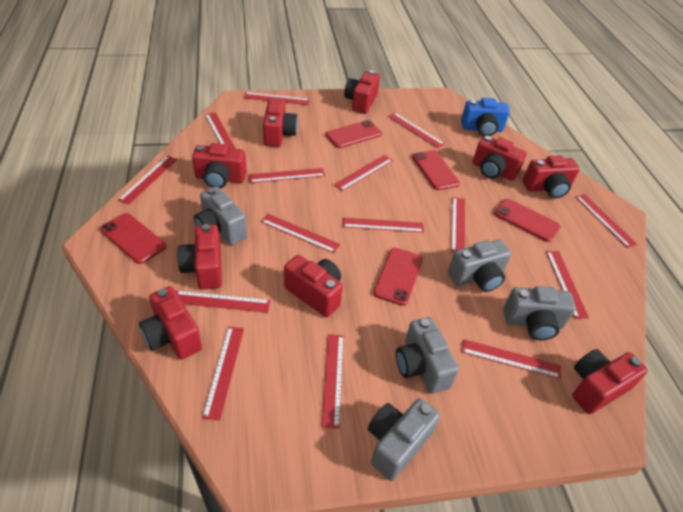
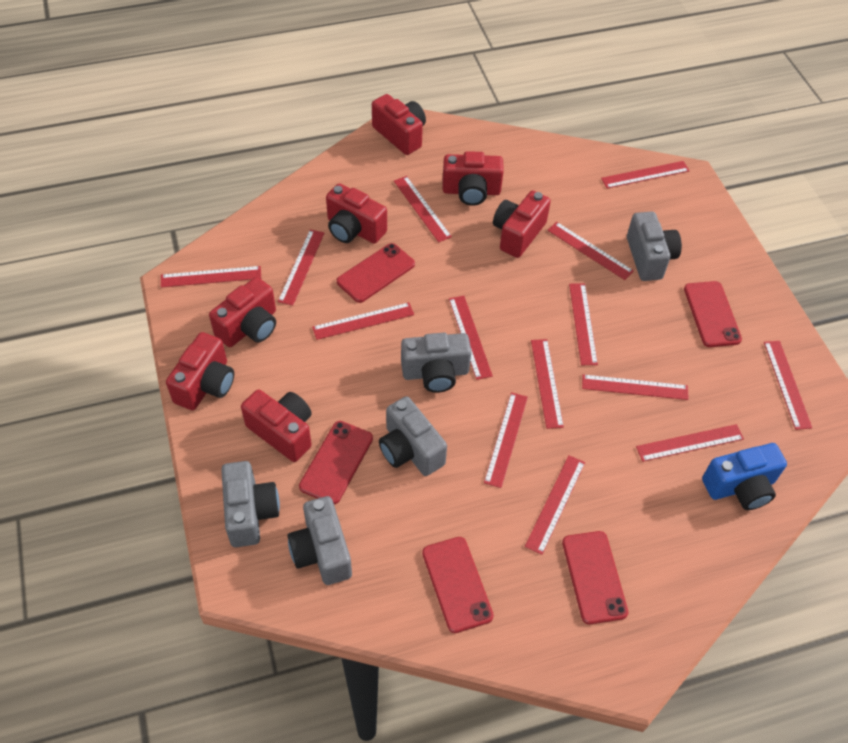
red camera: 9 -> 7
red ruler: 15 -> 14

